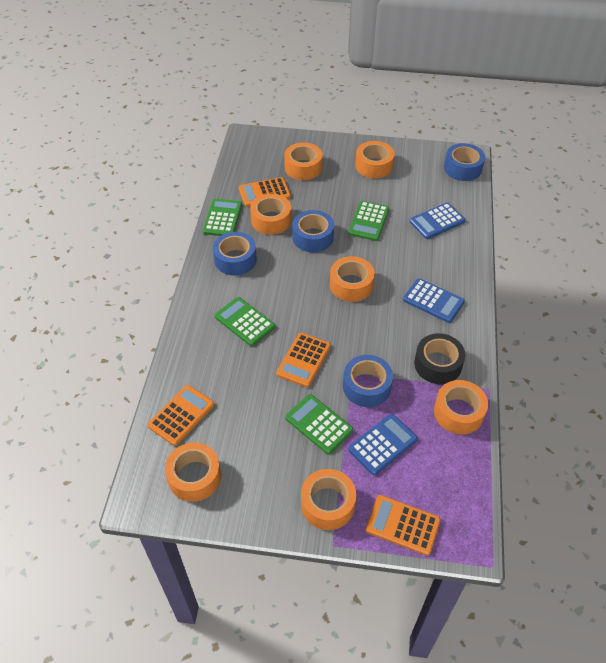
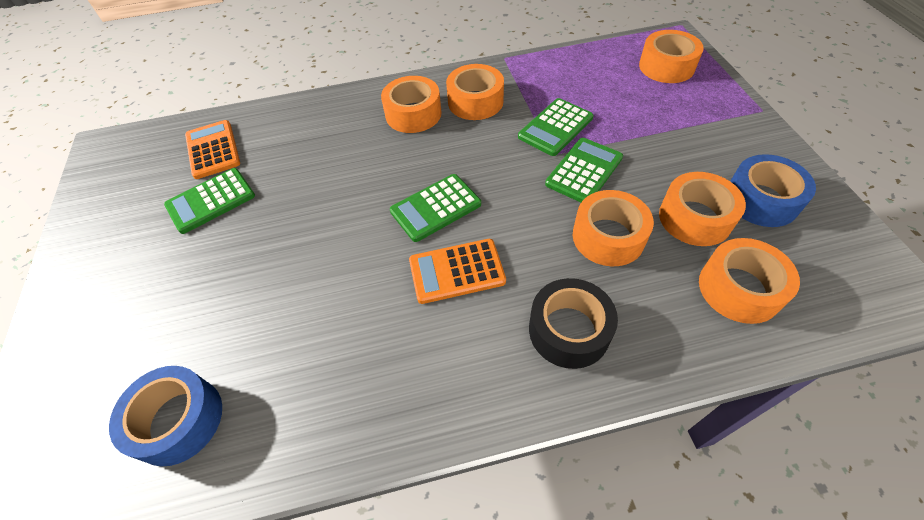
blue calculator: 3 -> 0
blue tape: 4 -> 2
orange calculator: 4 -> 2
orange tape: 7 -> 6

